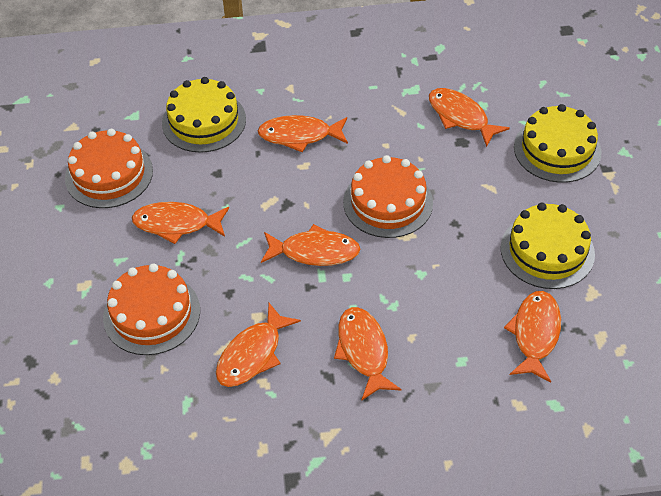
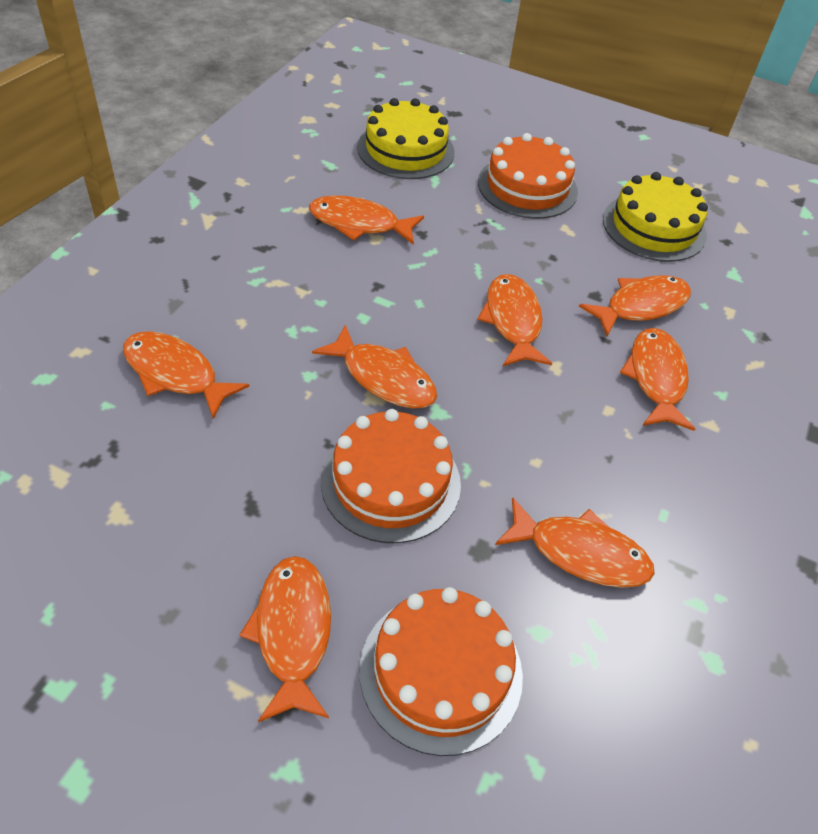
orange fish: 7 -> 8
yellow cake: 3 -> 2

